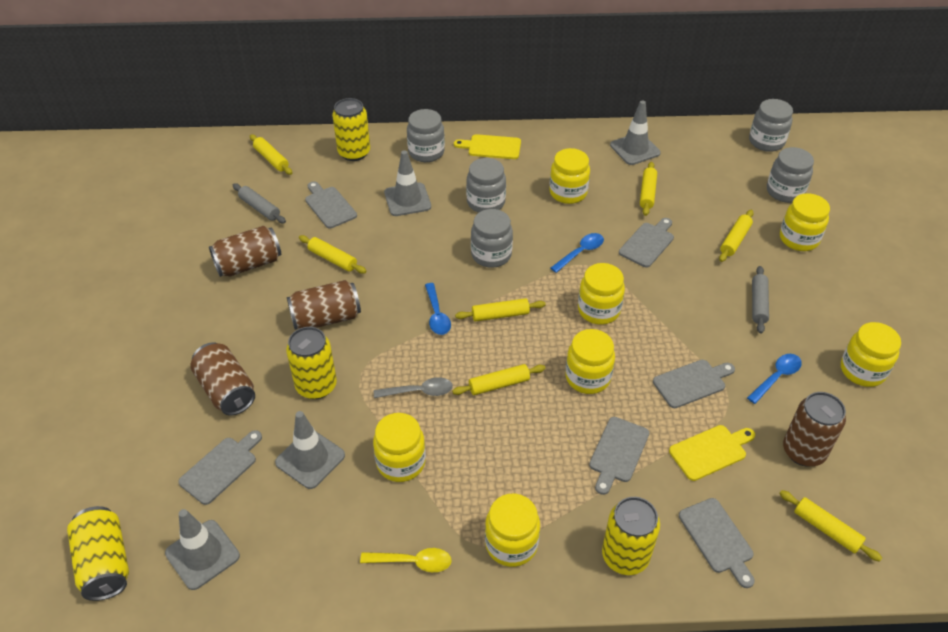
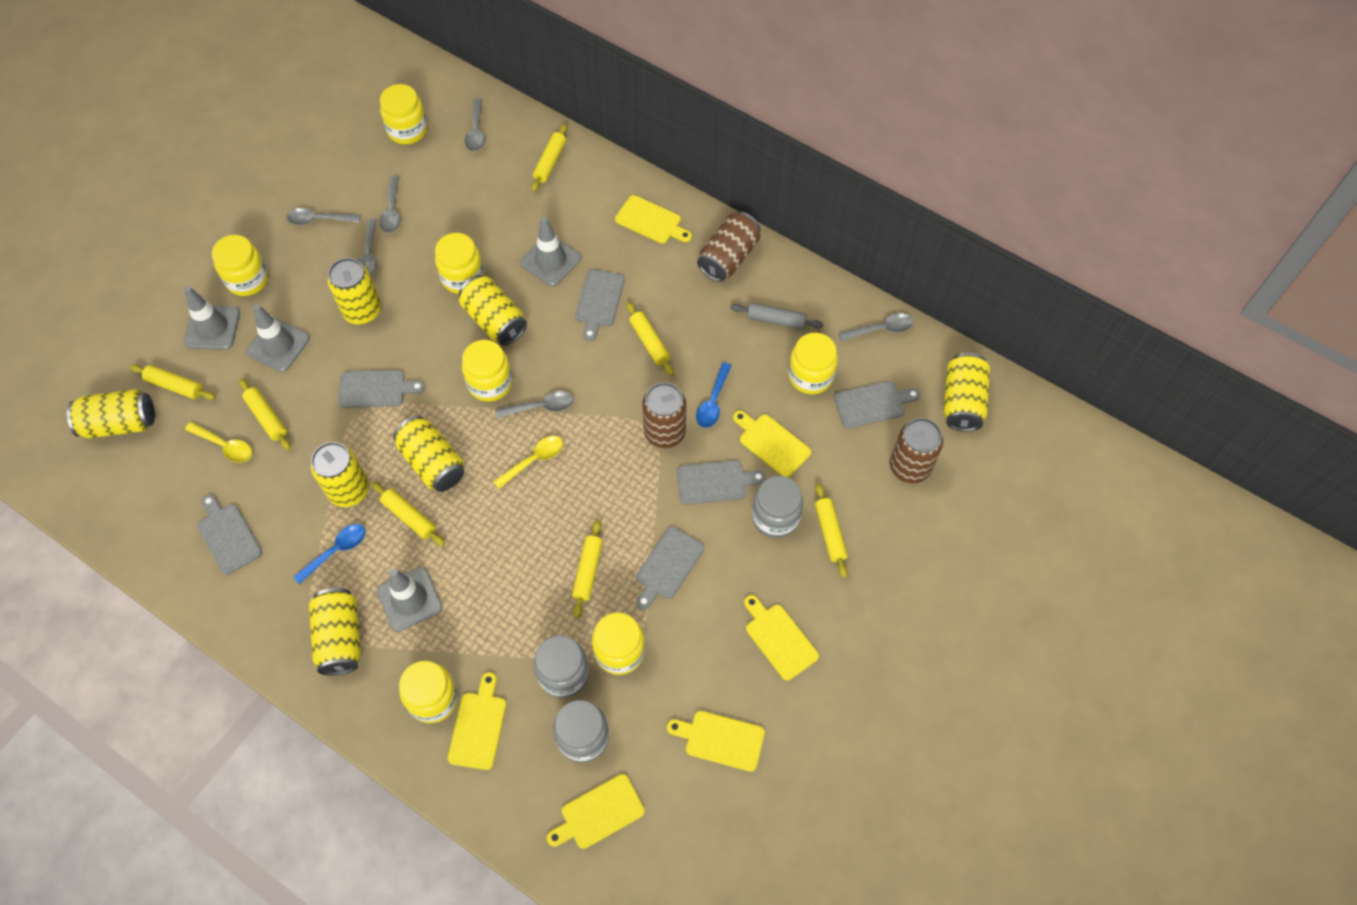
blue spoon: 3 -> 2
brown can: 4 -> 3
grey jar: 5 -> 3
grey rolling pin: 2 -> 1
grey spoon: 1 -> 6
yellow can: 4 -> 7
yellow cutting board: 2 -> 6
yellow spoon: 1 -> 2

